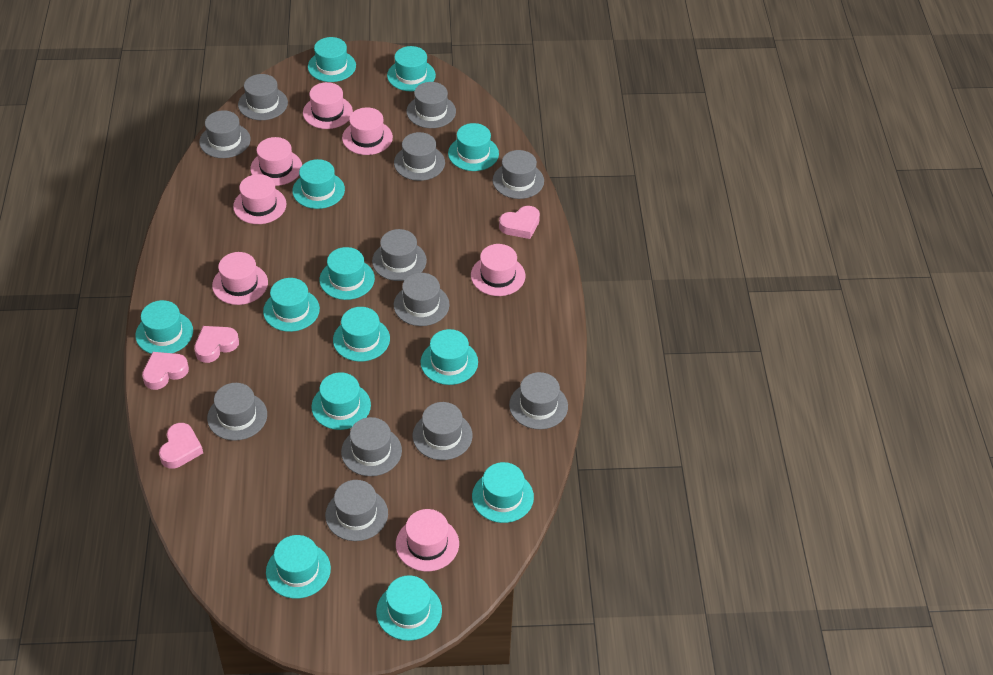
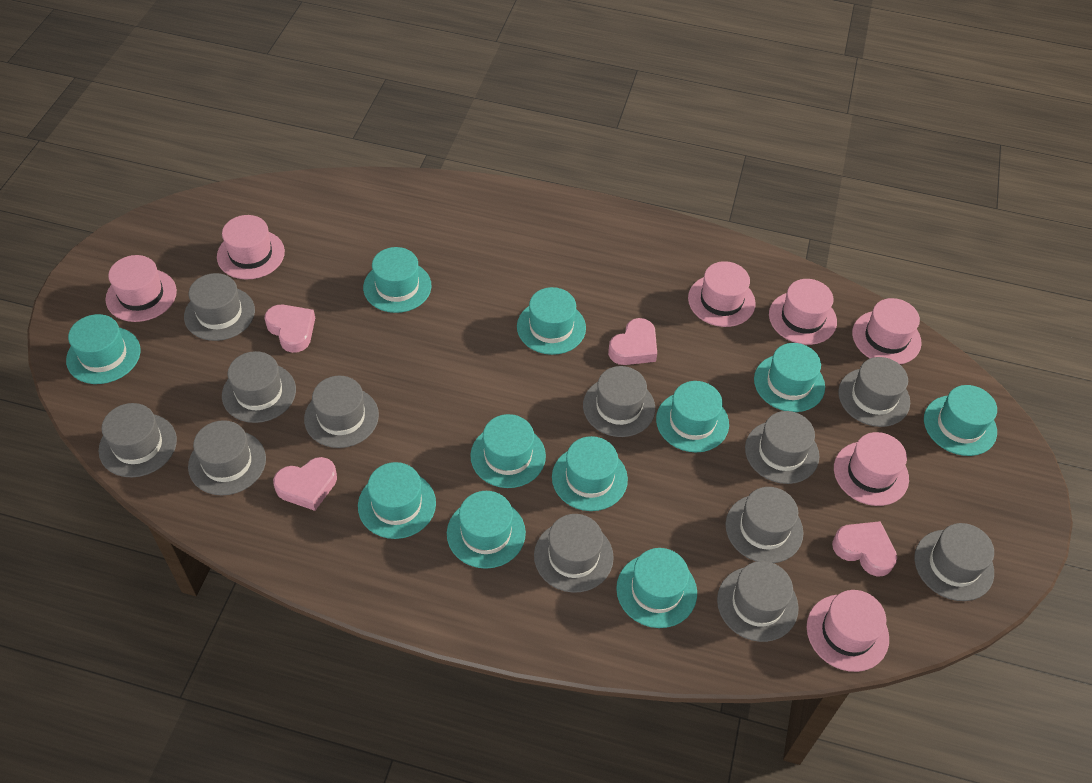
turquoise hat: 13 -> 11

